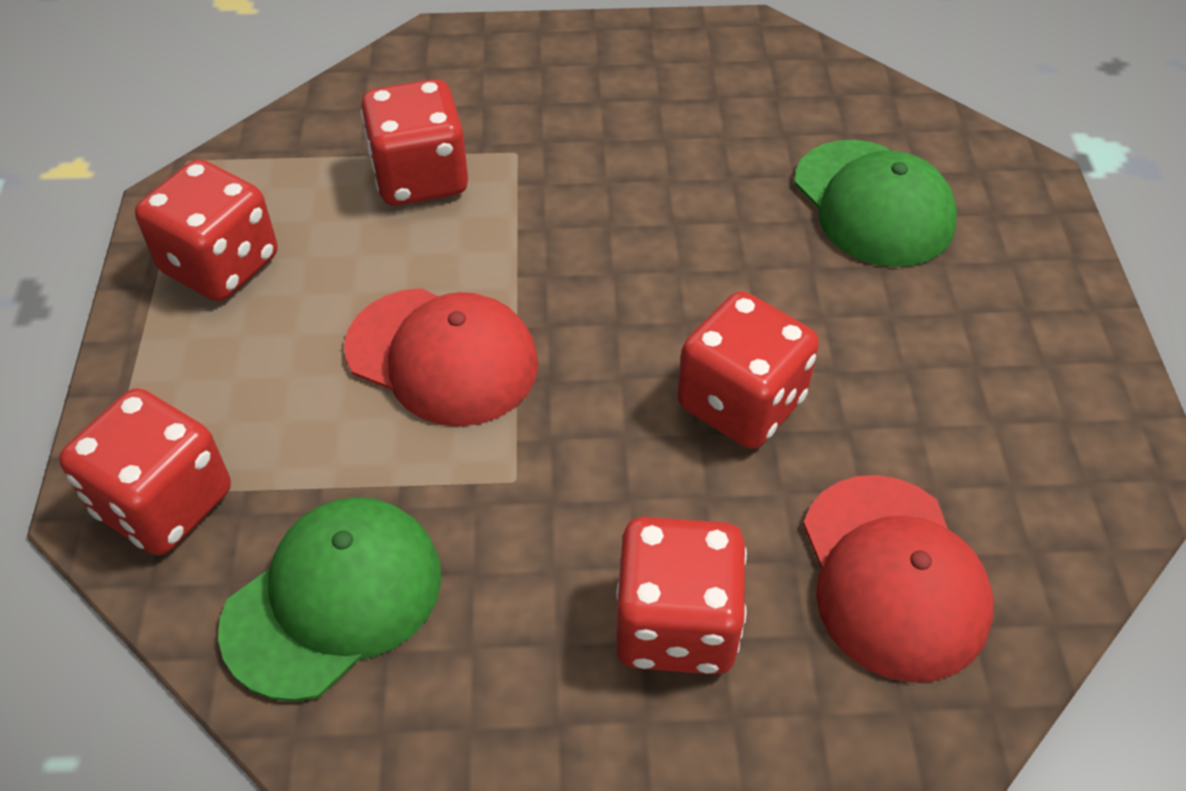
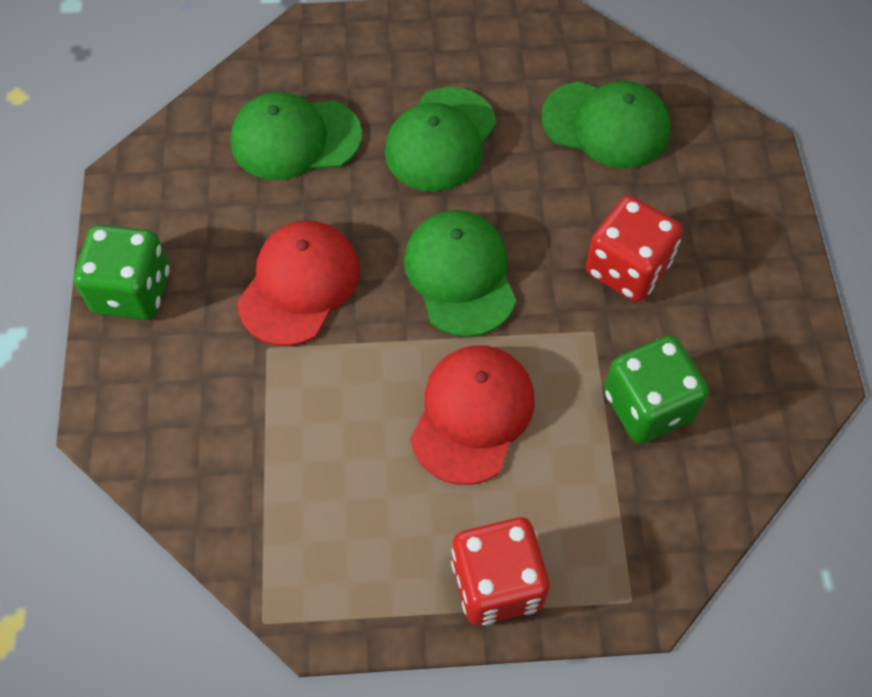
green cap: 2 -> 4
green dice: 0 -> 2
red dice: 5 -> 2

